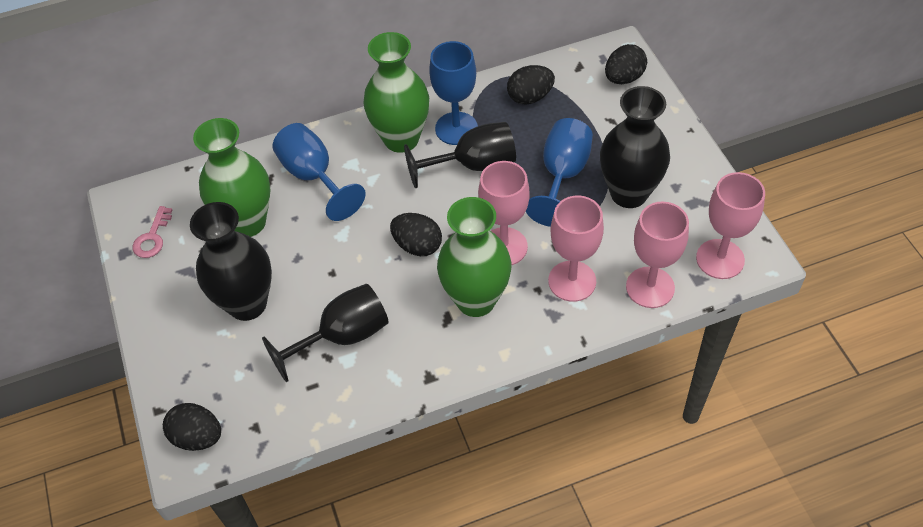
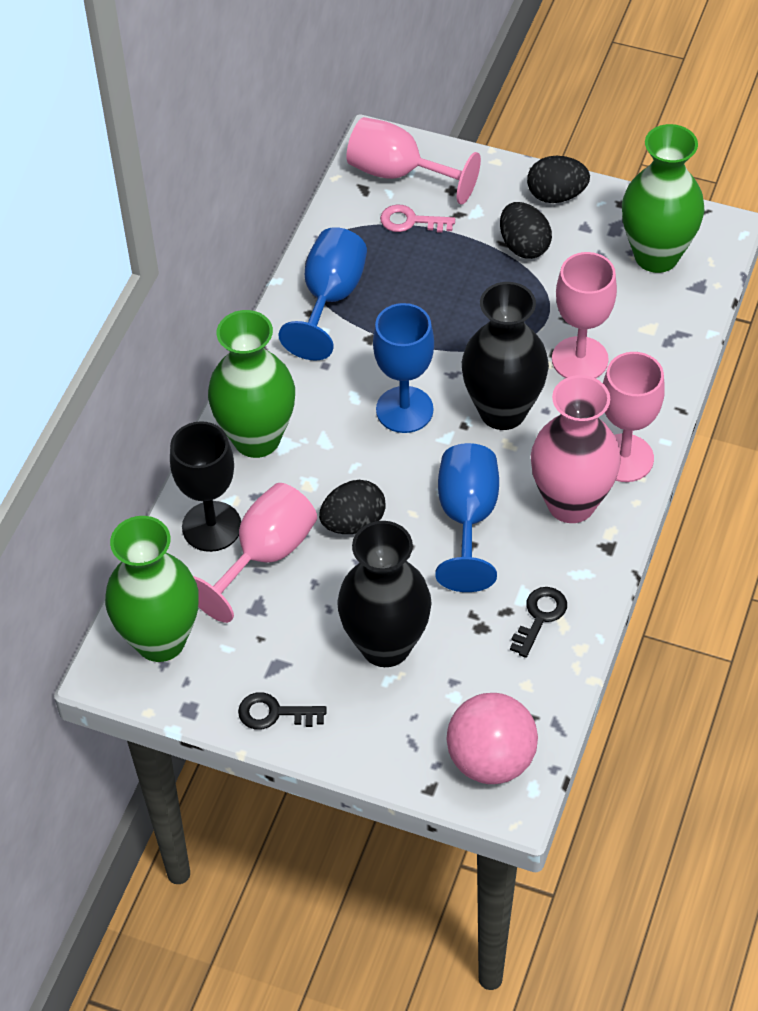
black egg: 4 -> 3
black goblet: 2 -> 1
black key: 0 -> 2
pink ball: 0 -> 1
pink vase: 0 -> 1

